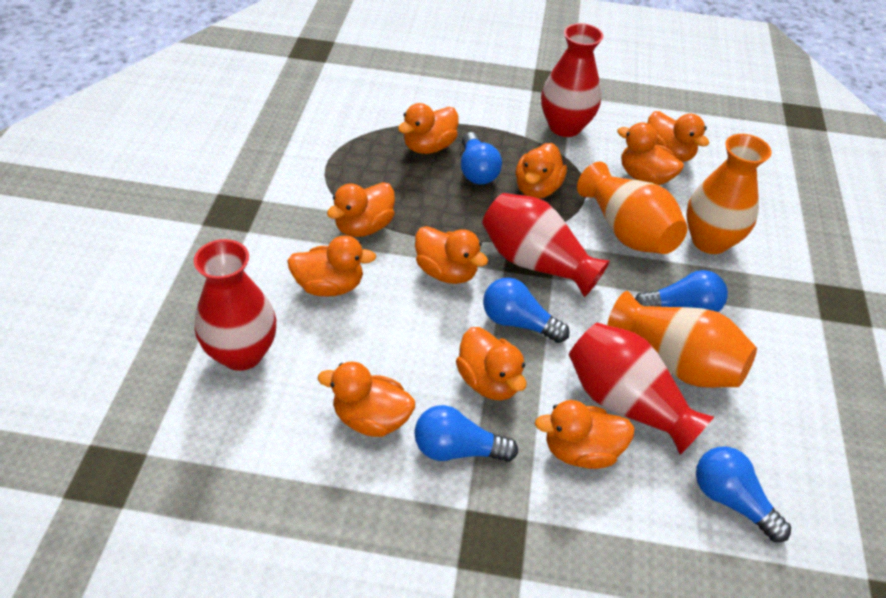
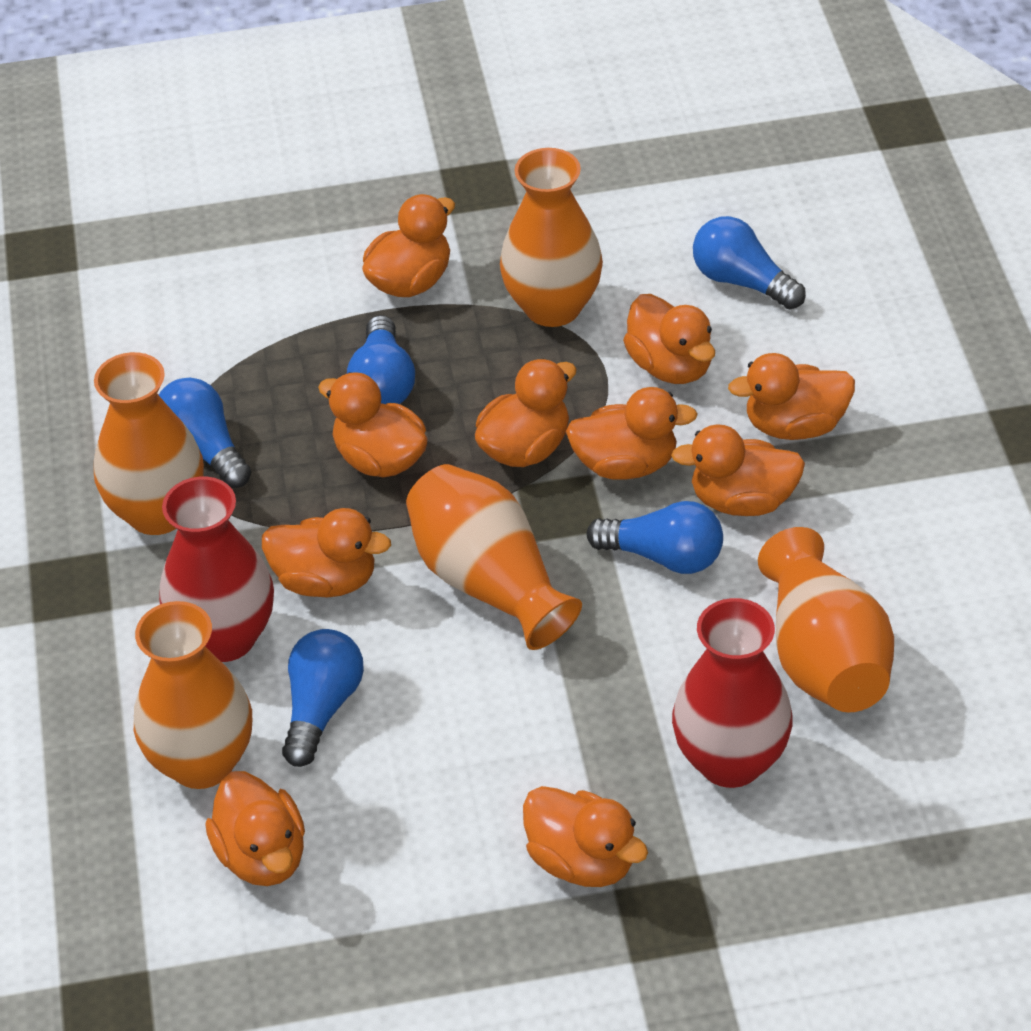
orange vase: 3 -> 5
red vase: 4 -> 2

